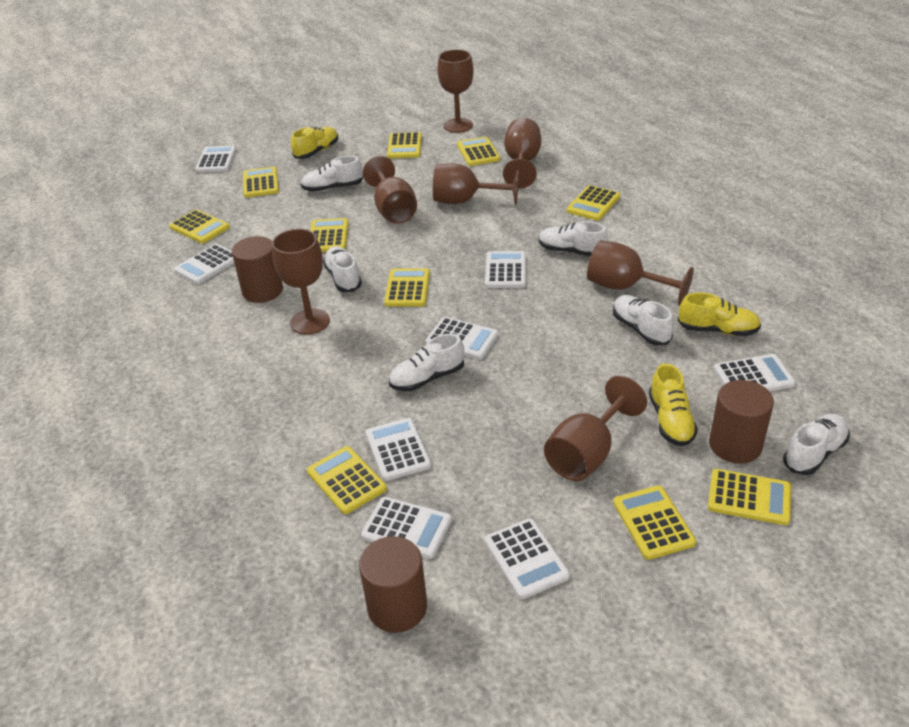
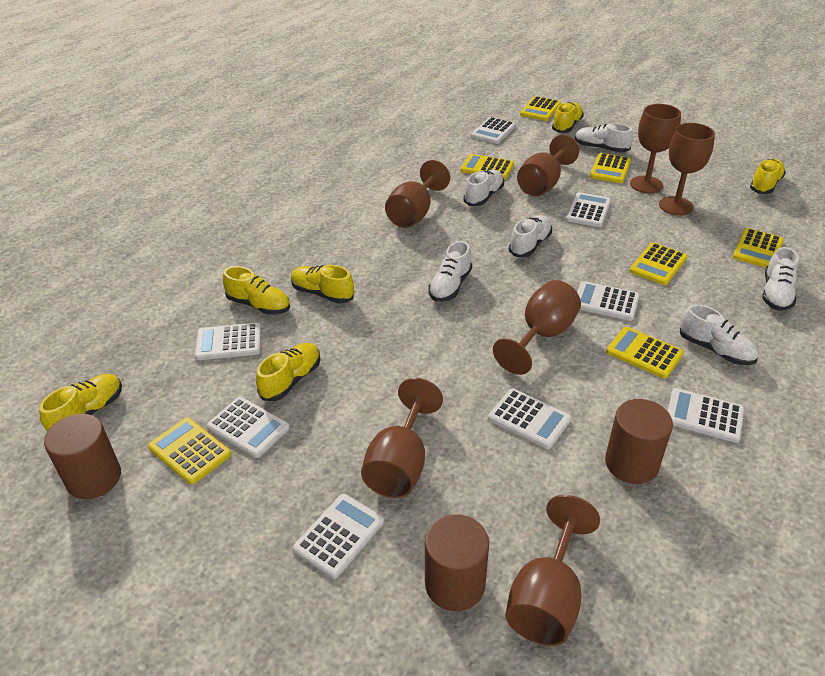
yellow calculator: 10 -> 7
yellow shoe: 3 -> 6

